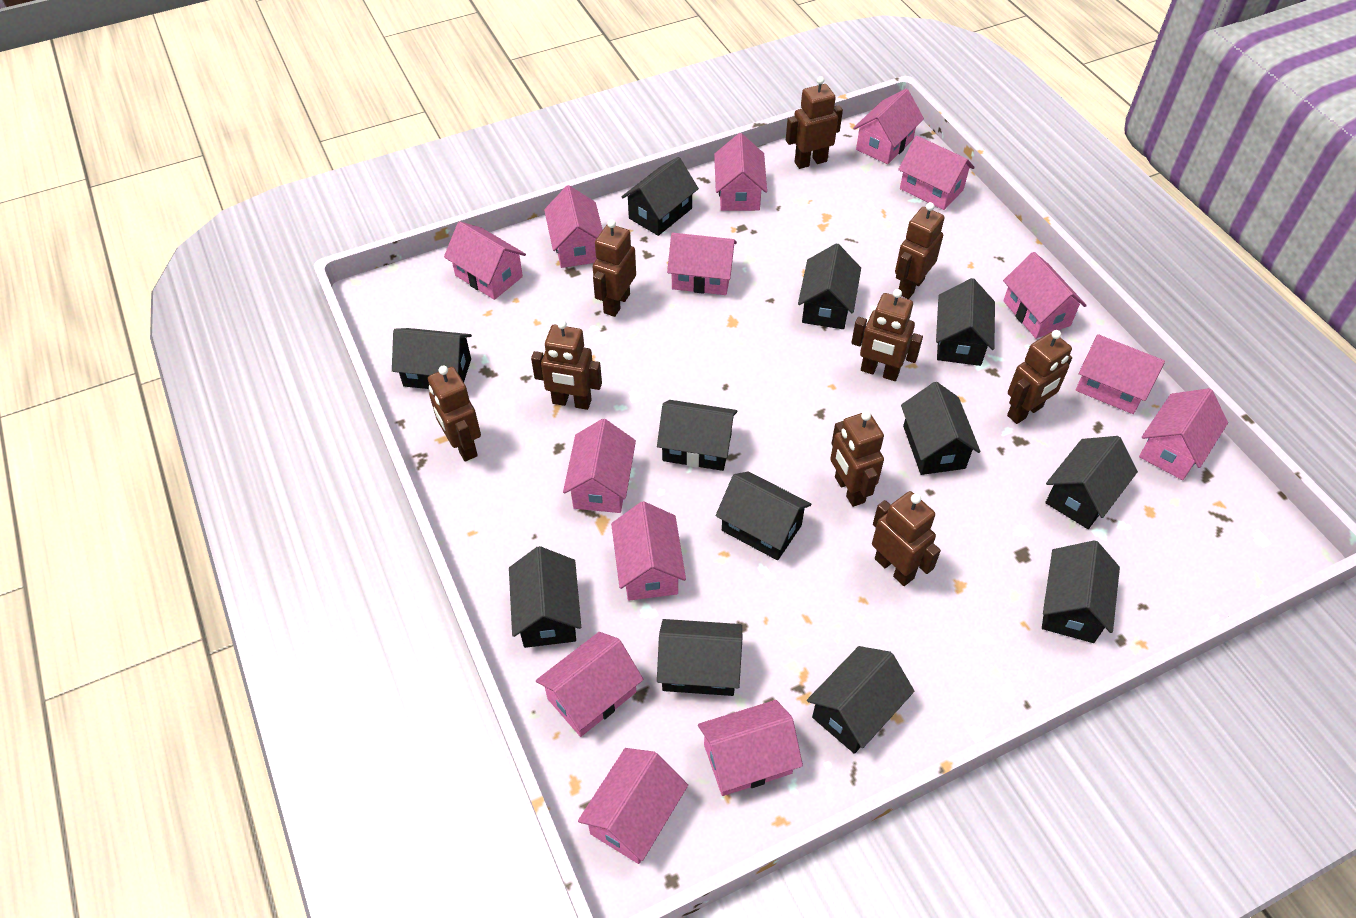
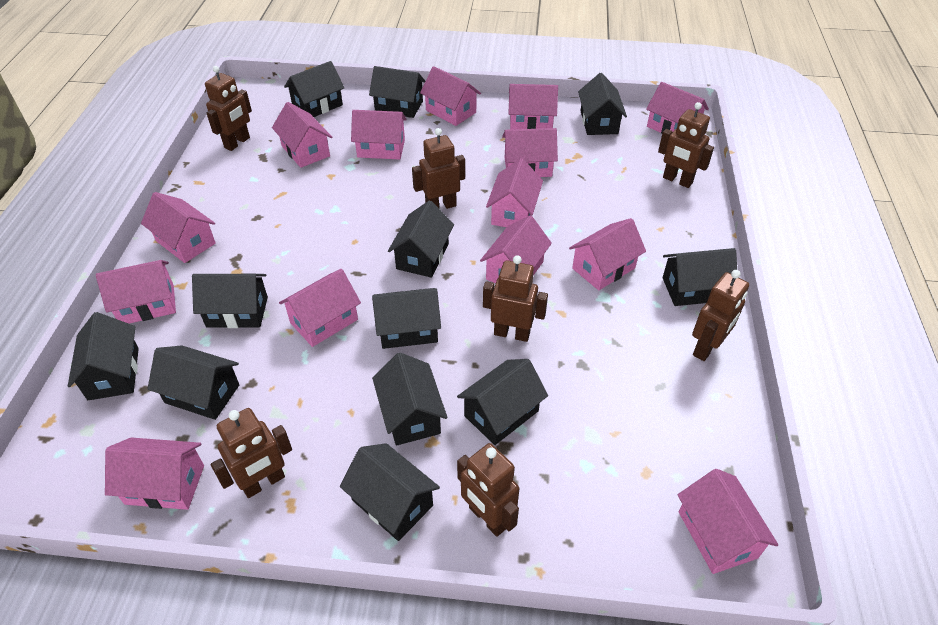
brown robot: 9 -> 7

